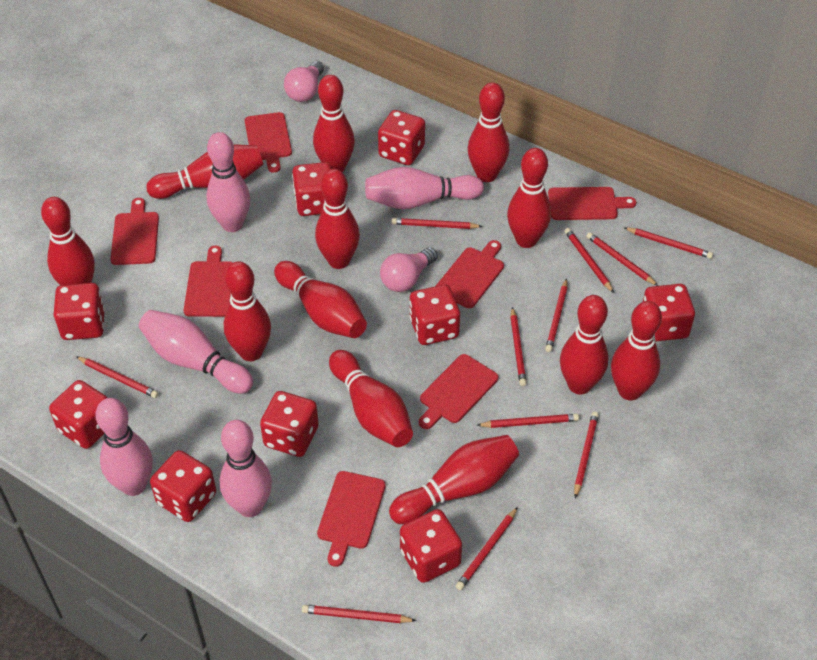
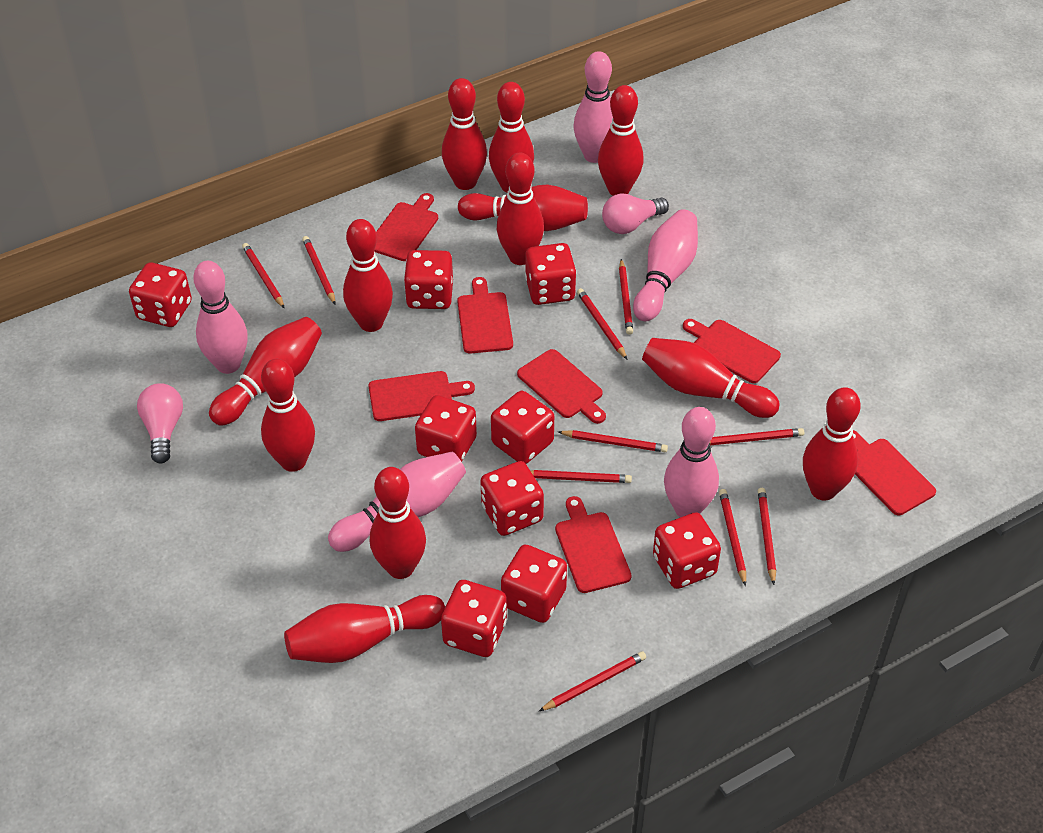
red pencil: 11 -> 10

